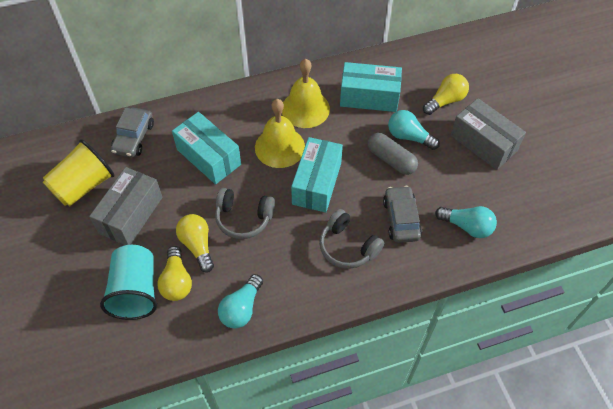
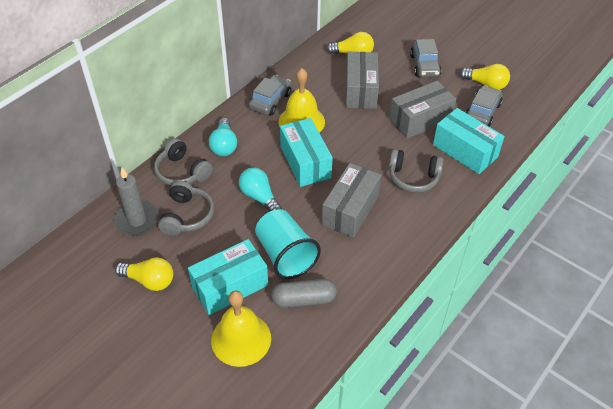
grey box: 2 -> 3
grey candle: 0 -> 1
grey car: 2 -> 3
grey headphones: 2 -> 3
turquoise light bulb: 3 -> 2
yellow cup: 1 -> 0

